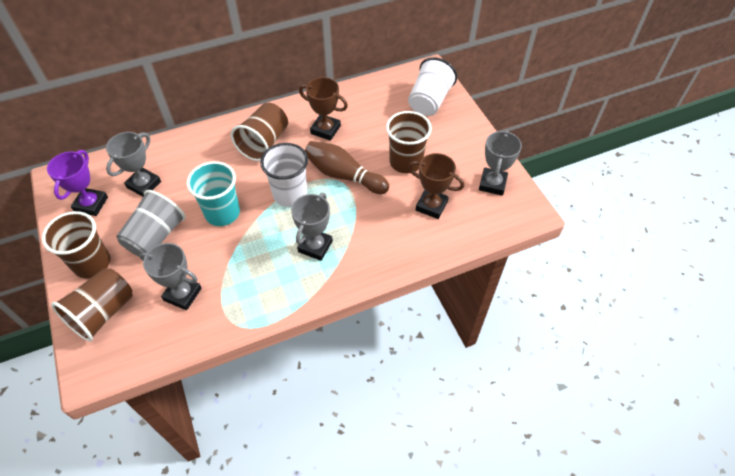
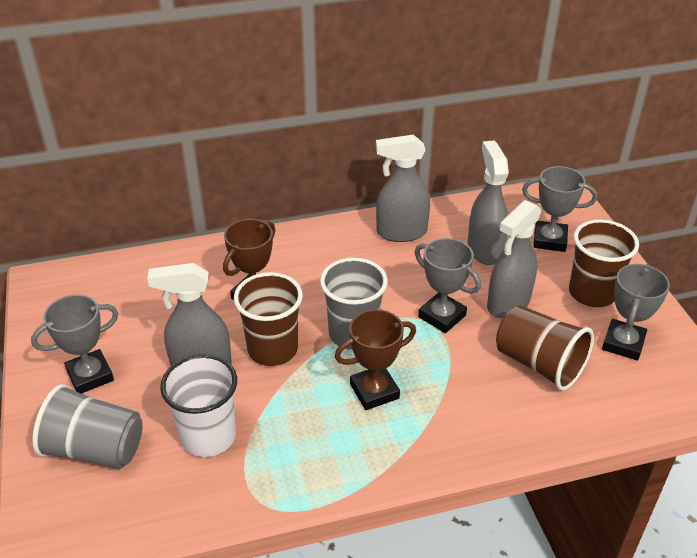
brown bowling pin: 1 -> 0
brown cup: 4 -> 3
grey cup: 1 -> 2
grey spray bottle: 0 -> 4
purple trophy: 1 -> 0
turquoise cup: 1 -> 0
white cup: 2 -> 1

